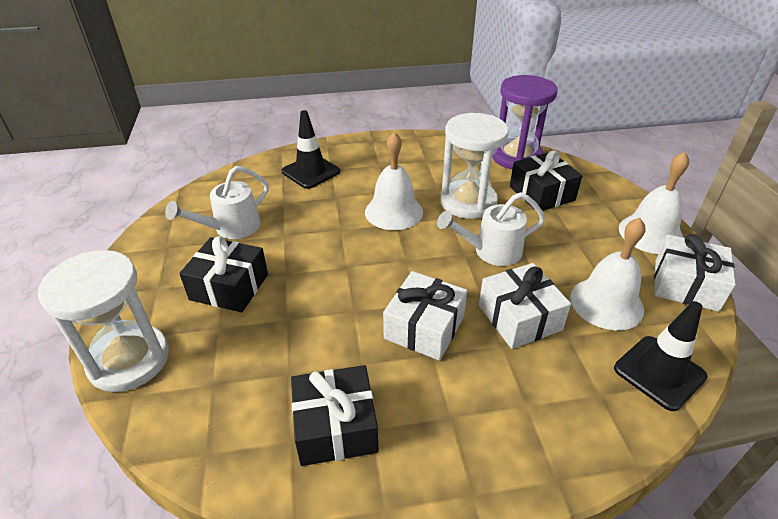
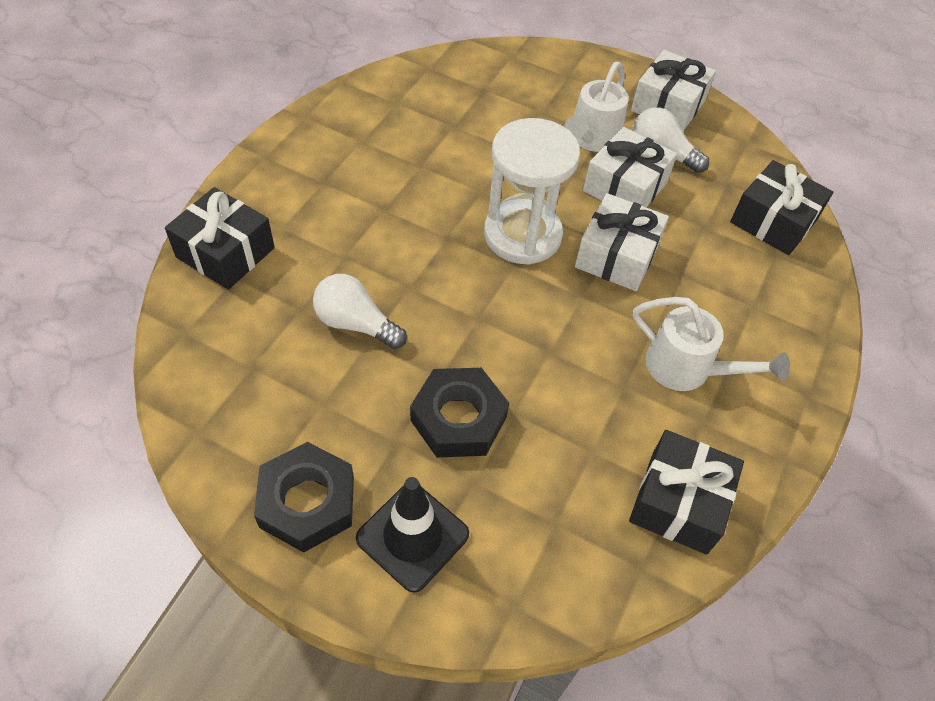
black nut: 0 -> 2
black traffic cone: 2 -> 1
purple hourglass: 1 -> 0
white bell: 3 -> 0
white hourglass: 2 -> 1
white light bulb: 0 -> 2

